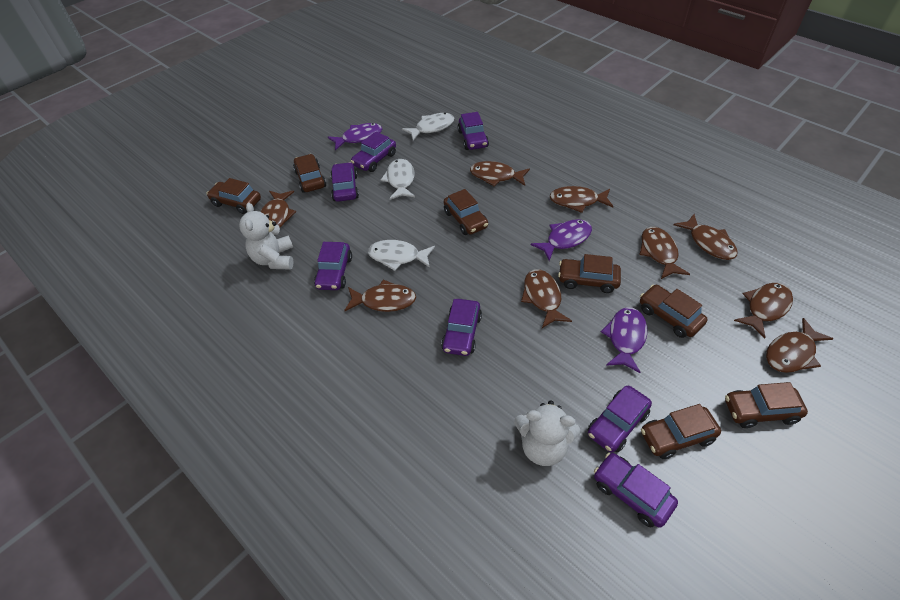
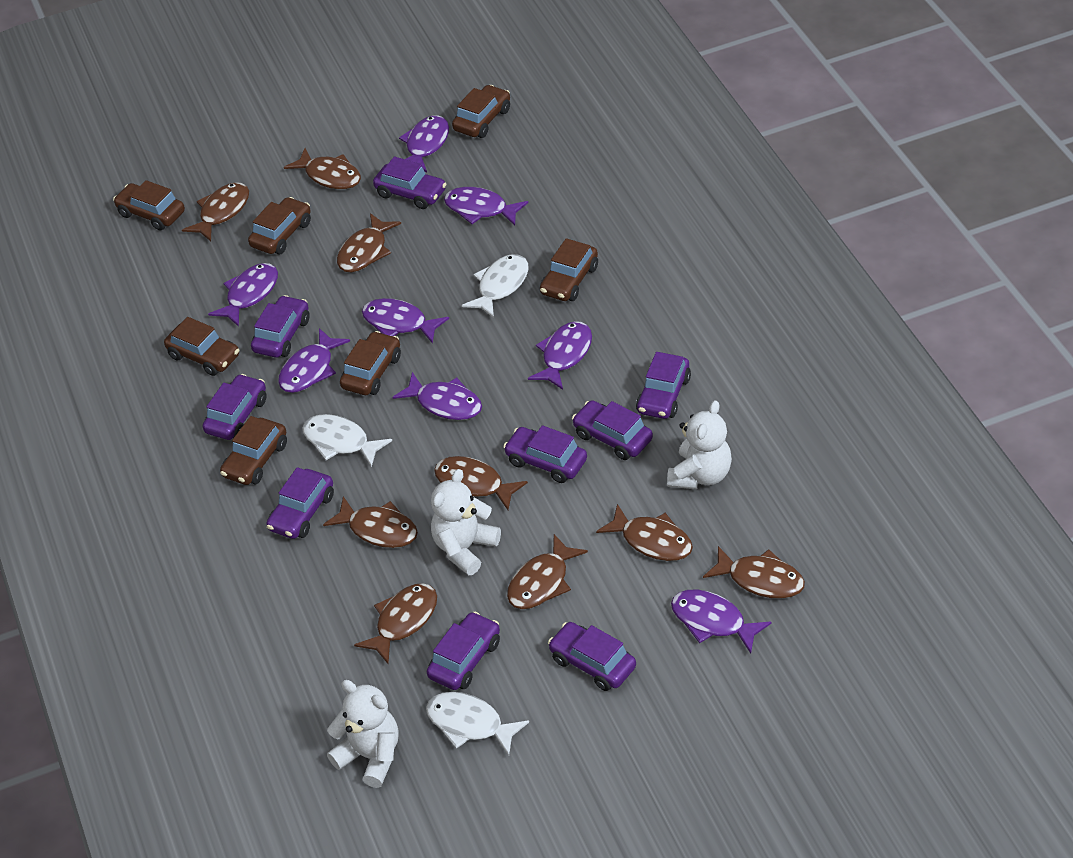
purple car: 7 -> 9
purple fish: 3 -> 8
white teddy bear: 2 -> 3

